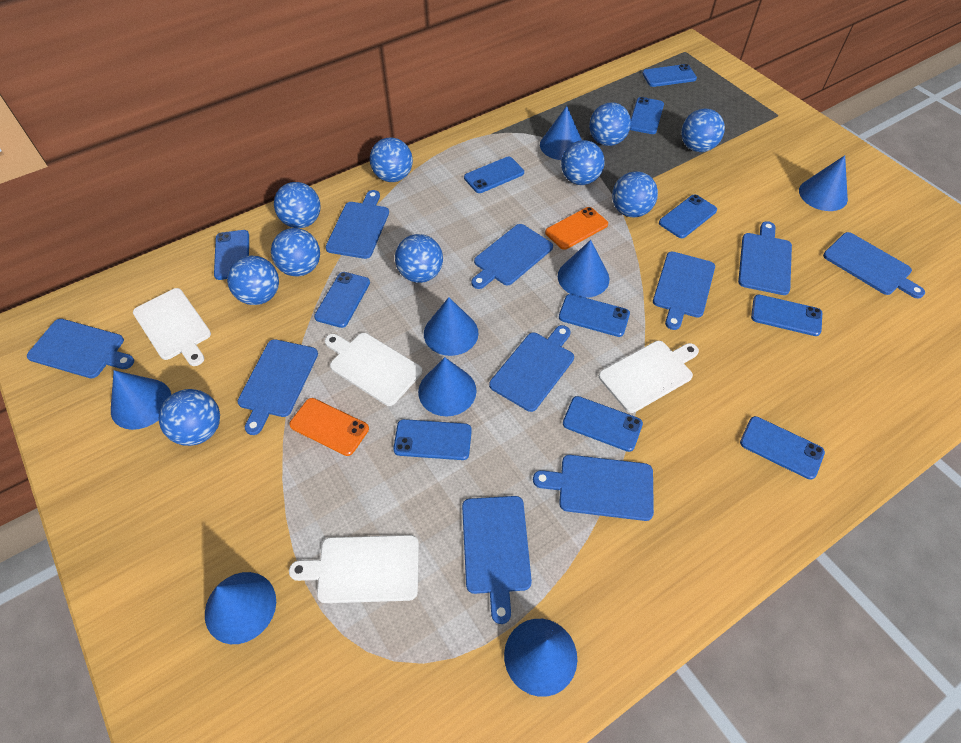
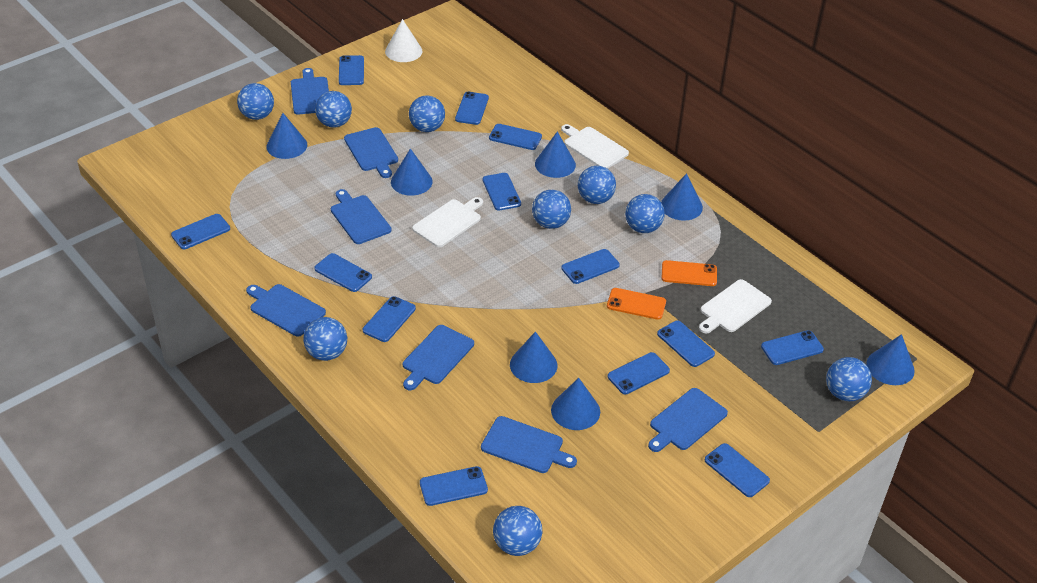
blue ball: 10 -> 9
blue cone: 8 -> 7
blue cutting board: 10 -> 7
blue phone: 11 -> 13
white cone: 0 -> 1
white cutting board: 4 -> 3

